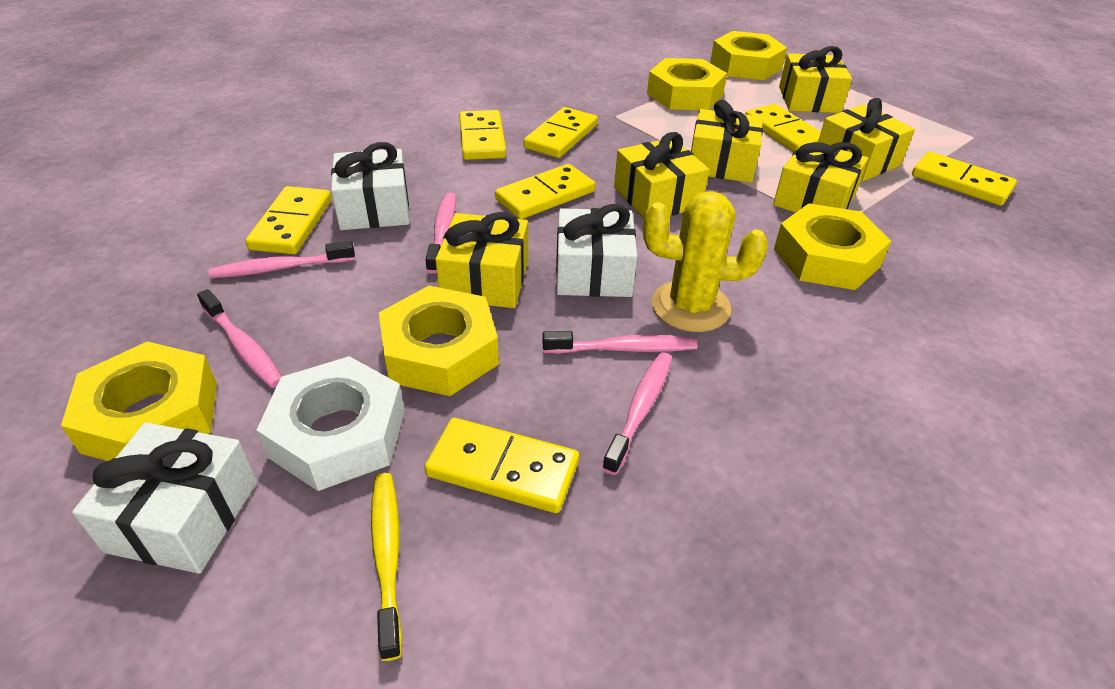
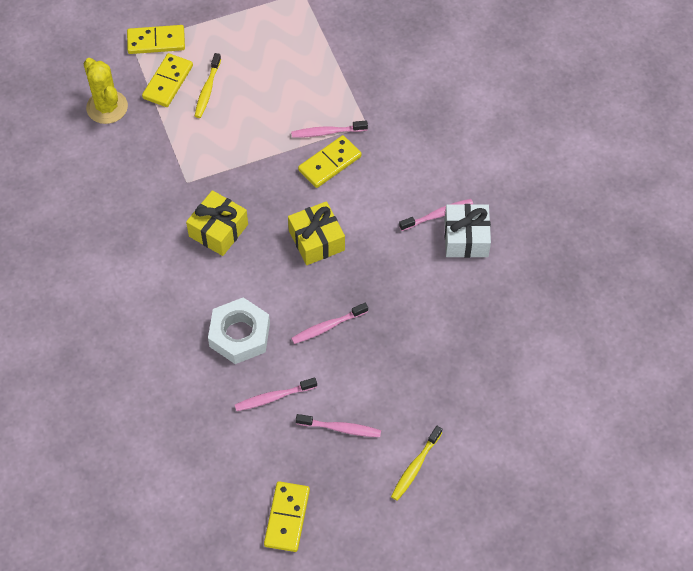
white gift: 3 -> 1
yellow domino: 7 -> 4
yellow gift: 6 -> 2
yellow nut: 5 -> 0
yellow toothbrush: 1 -> 2

